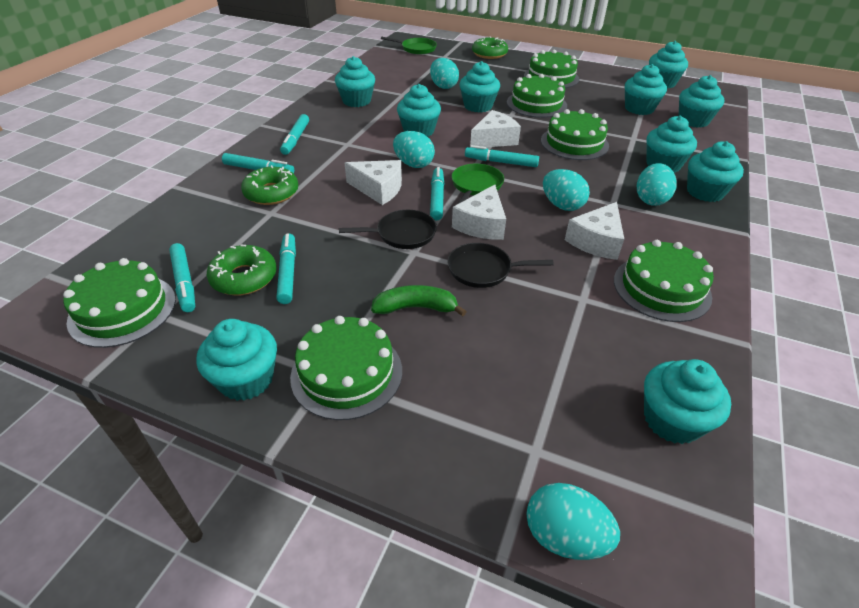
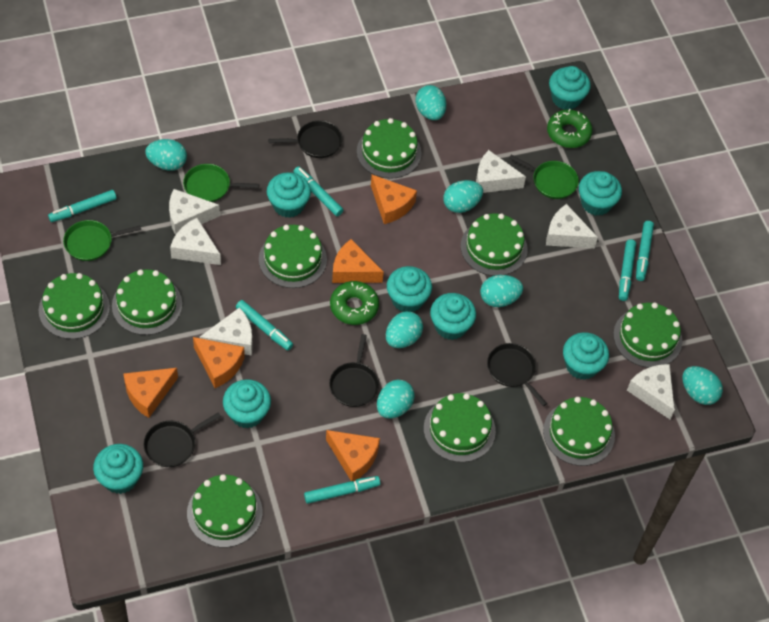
black pan: 2 -> 4
green banana: 1 -> 0
green cake: 6 -> 9
green donut: 3 -> 2
green pan: 2 -> 3
orange cheese: 0 -> 5
turquoise cupcake: 10 -> 8
turquoise egg: 5 -> 7
white cheese: 4 -> 6

